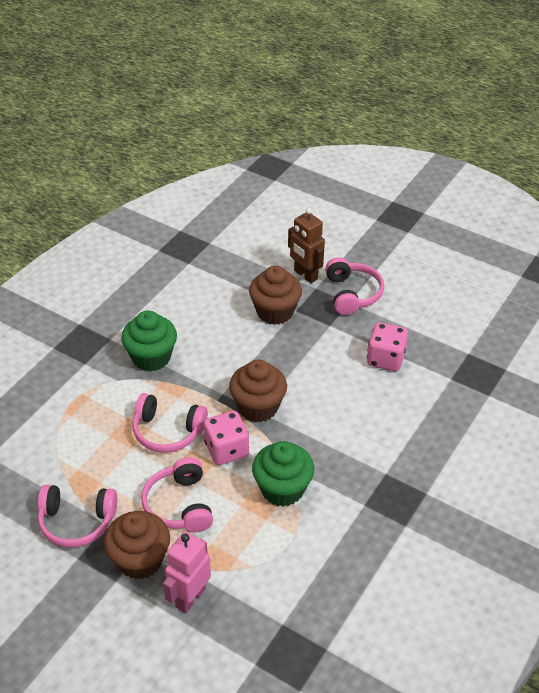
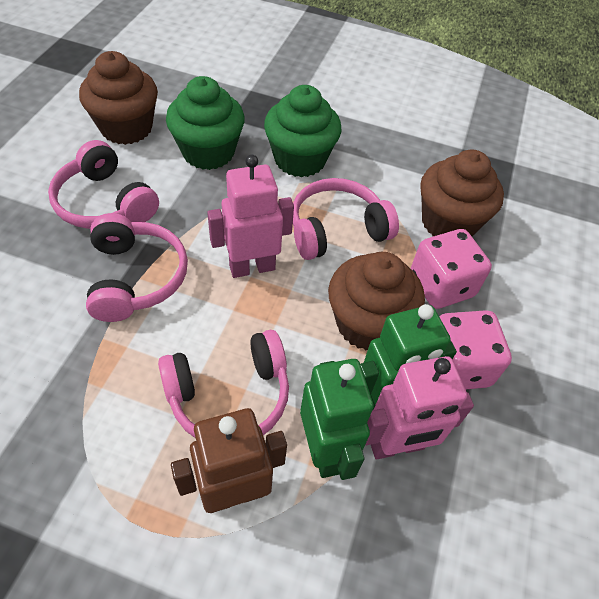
green robot: 0 -> 2
pink robot: 1 -> 2

